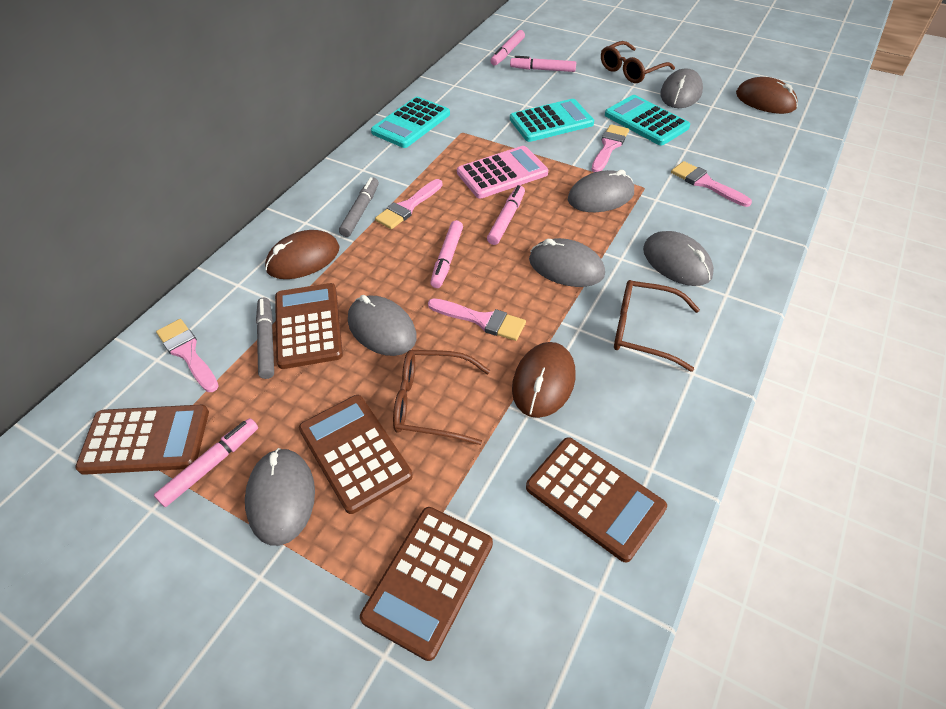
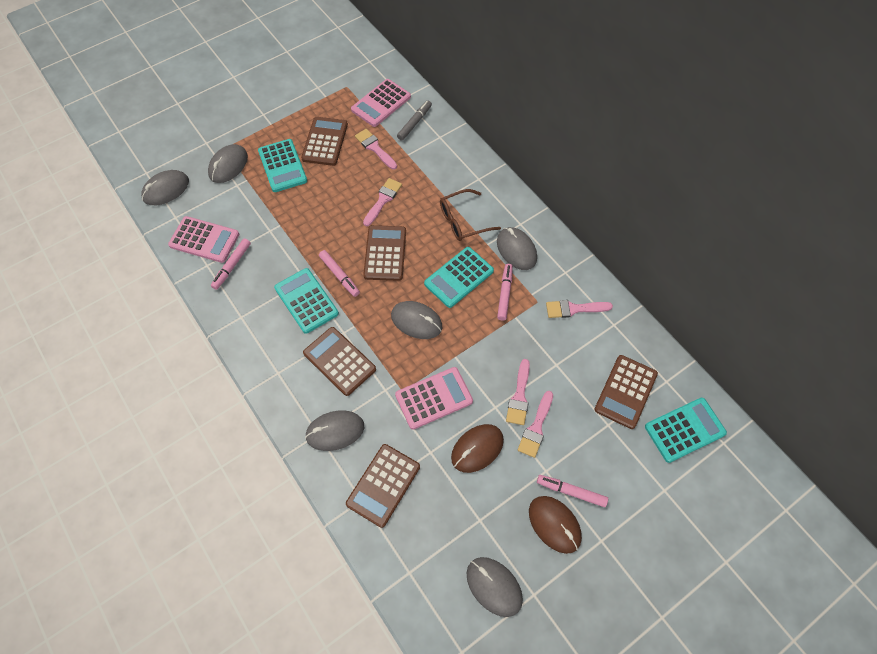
brown glasses: 3 -> 1
brown mouse: 3 -> 2
grey marker: 2 -> 1
pink calculator: 1 -> 3
pink marker: 5 -> 4
turquoise calculator: 3 -> 4

